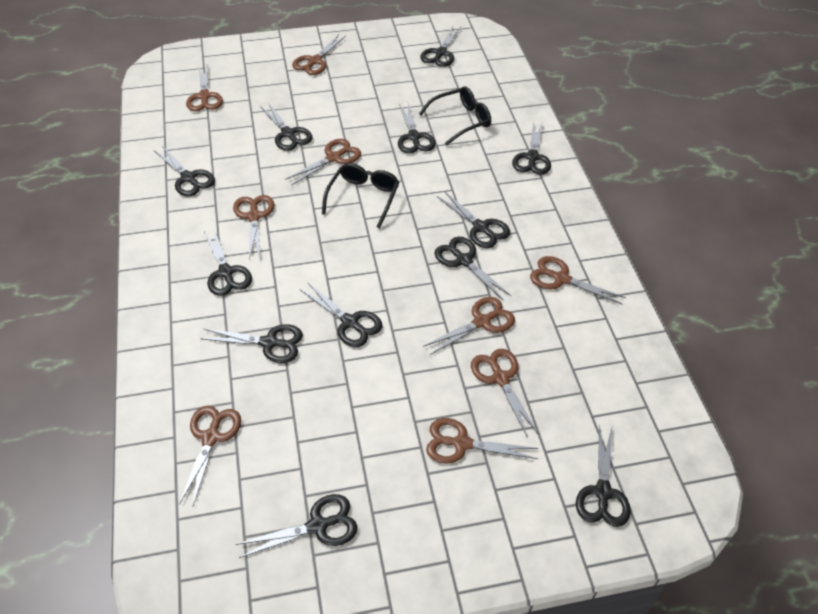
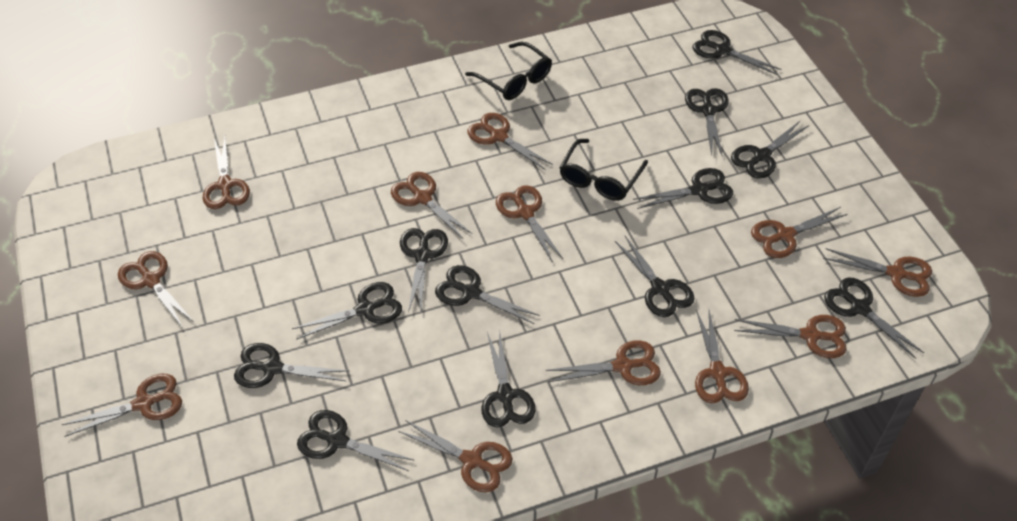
brown scissors: 9 -> 12

